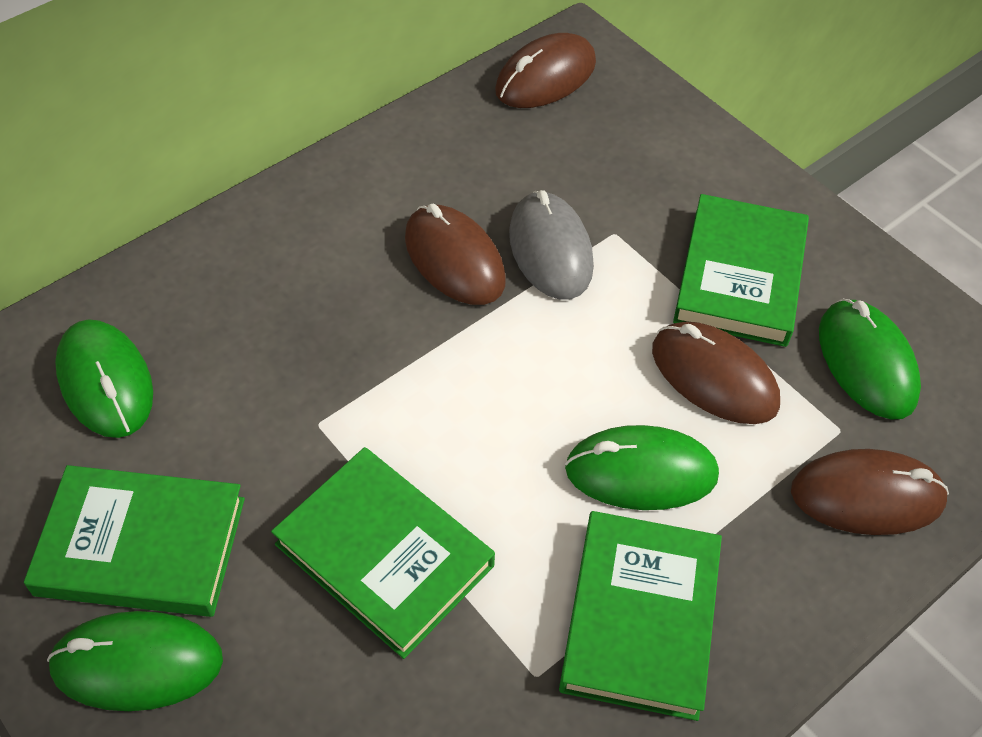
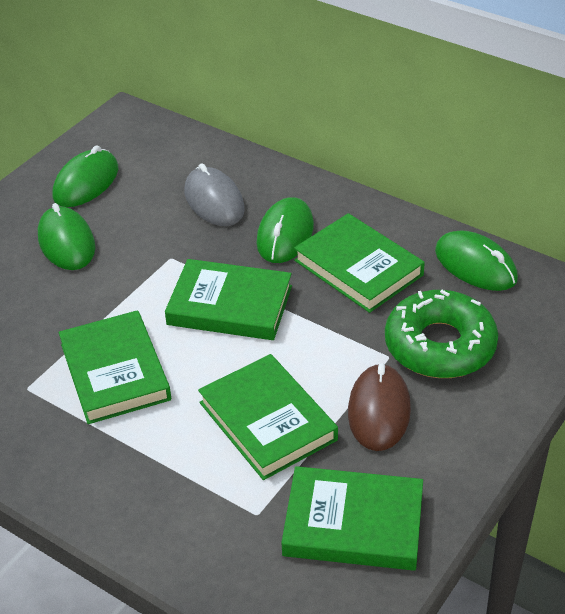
brown mouse: 4 -> 1
green book: 4 -> 5
green donut: 0 -> 1

